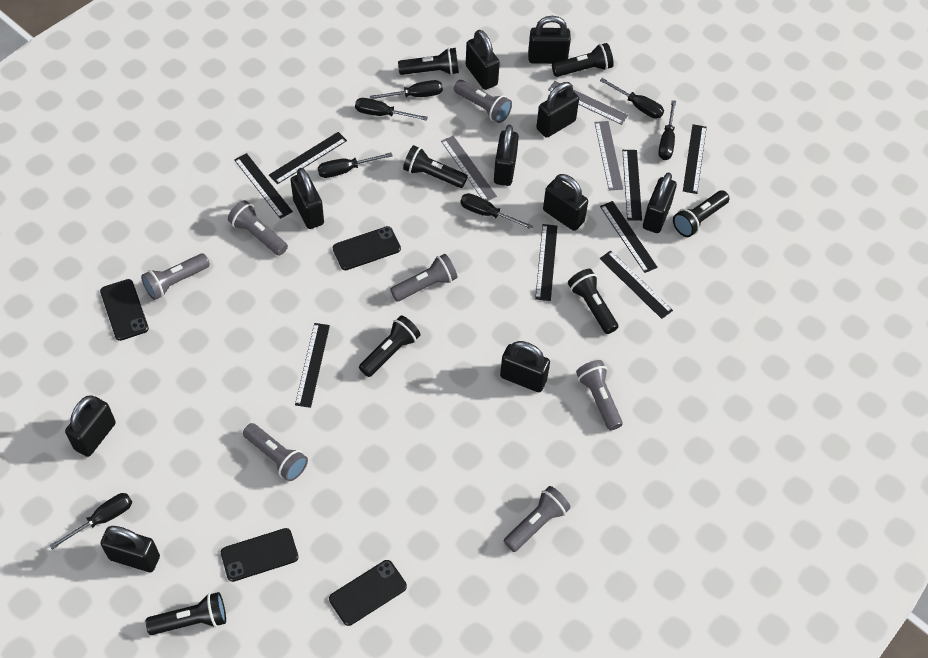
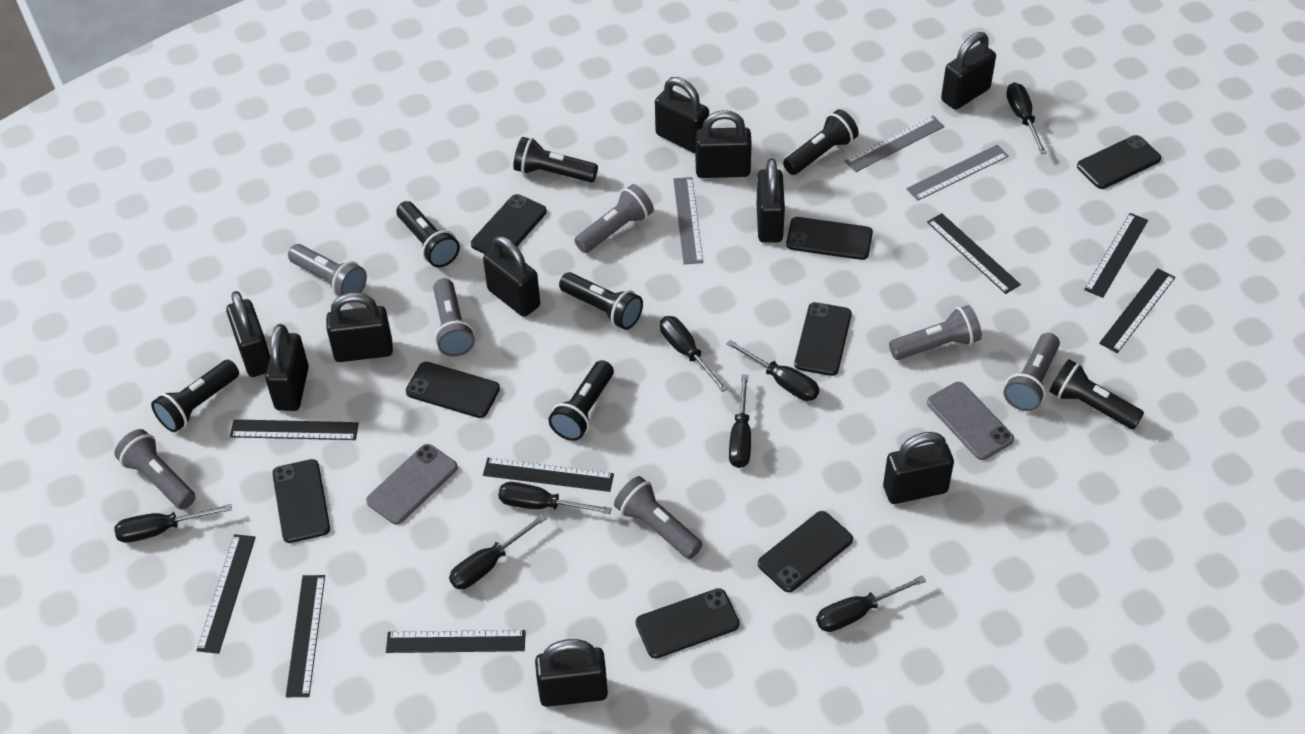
black phone: 4 -> 8
black screwdriver: 7 -> 8
grey phone: 0 -> 2

